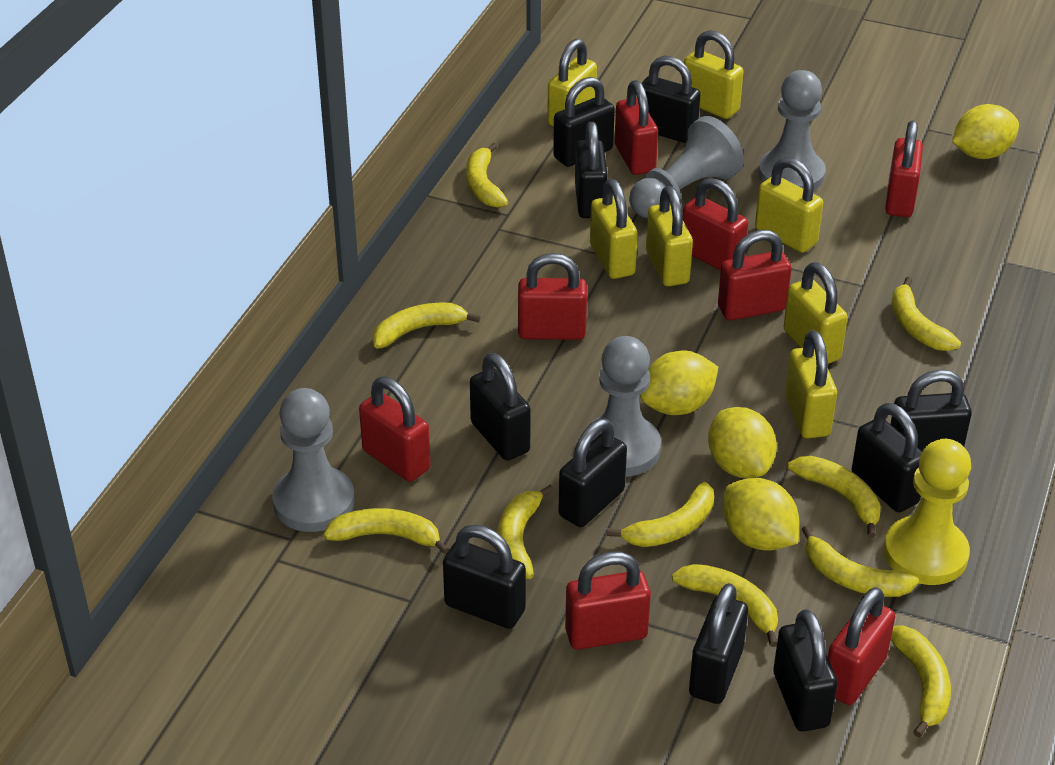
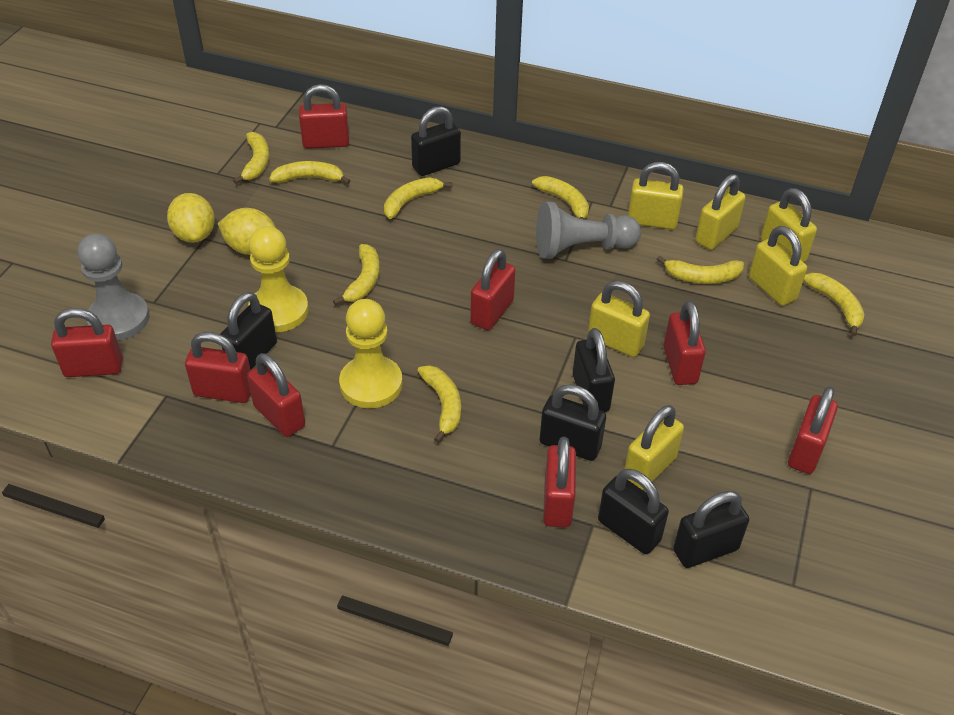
black padlock: 10 -> 6
grey pawn: 4 -> 2
yellow banana: 10 -> 8
yellow lemon: 4 -> 2
yellow padlock: 7 -> 6
yellow pawn: 1 -> 2

